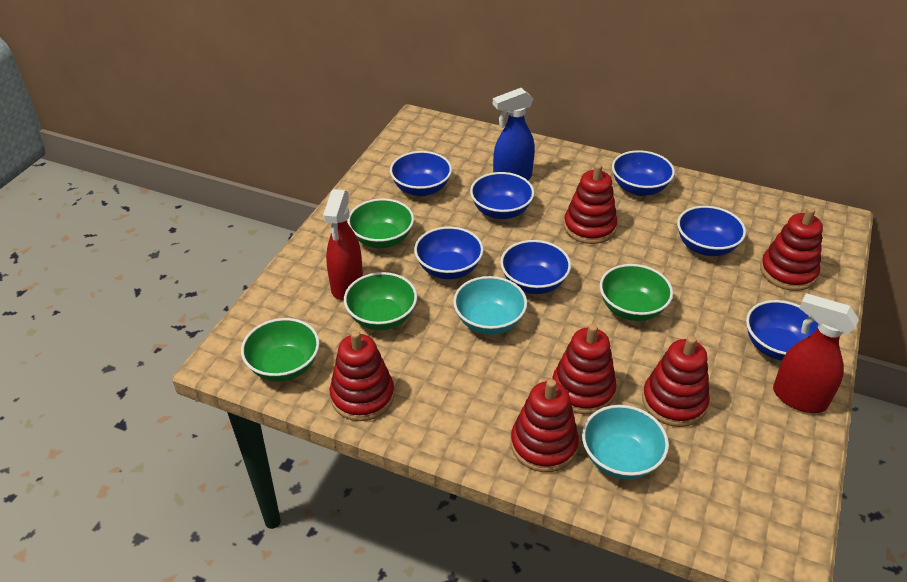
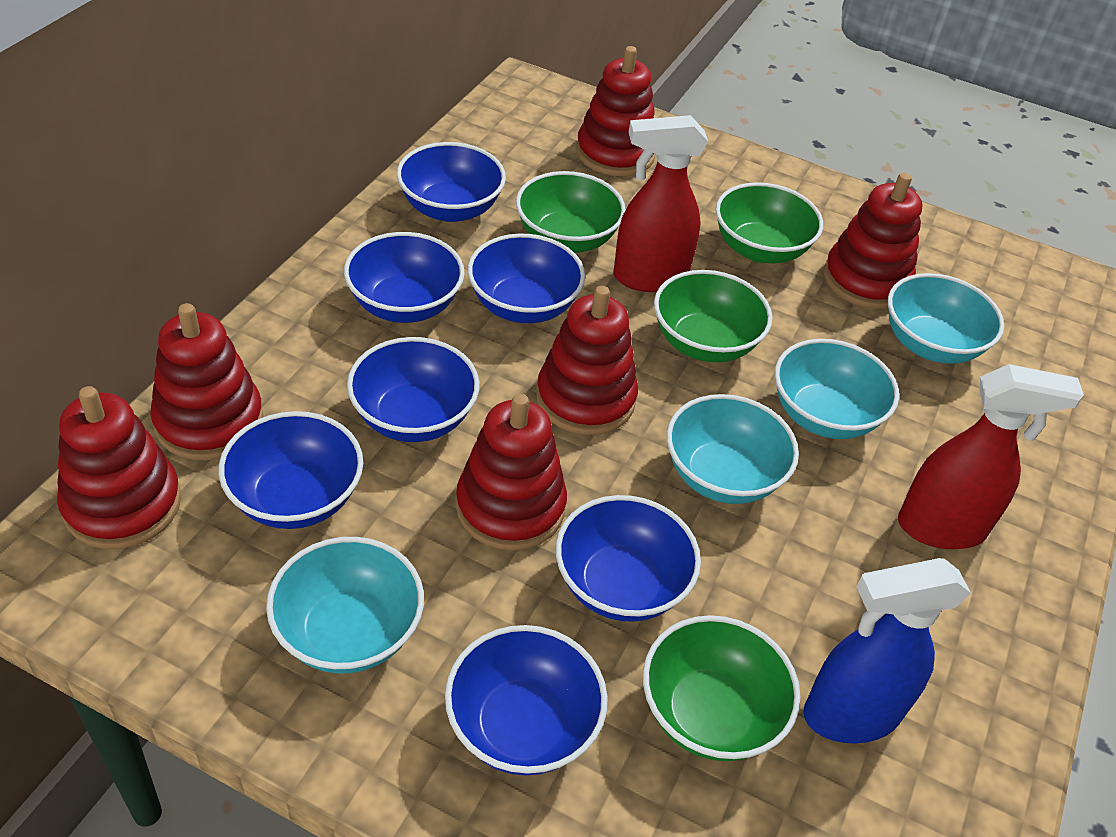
turquoise bowl: 2 -> 4

